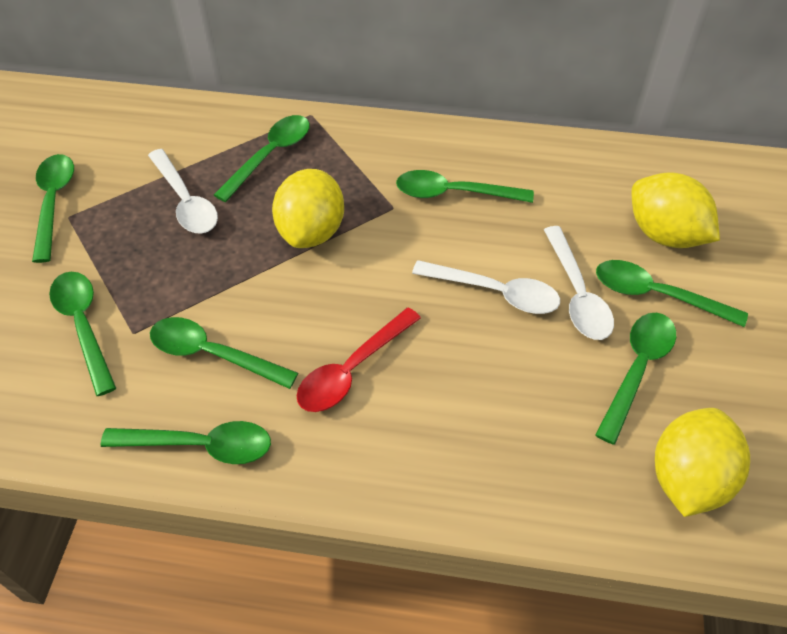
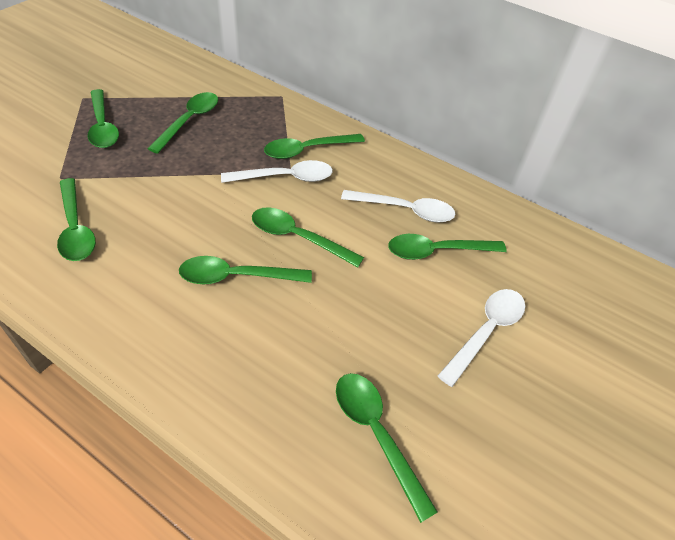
red spoon: 1 -> 0
yellow lemon: 3 -> 0

